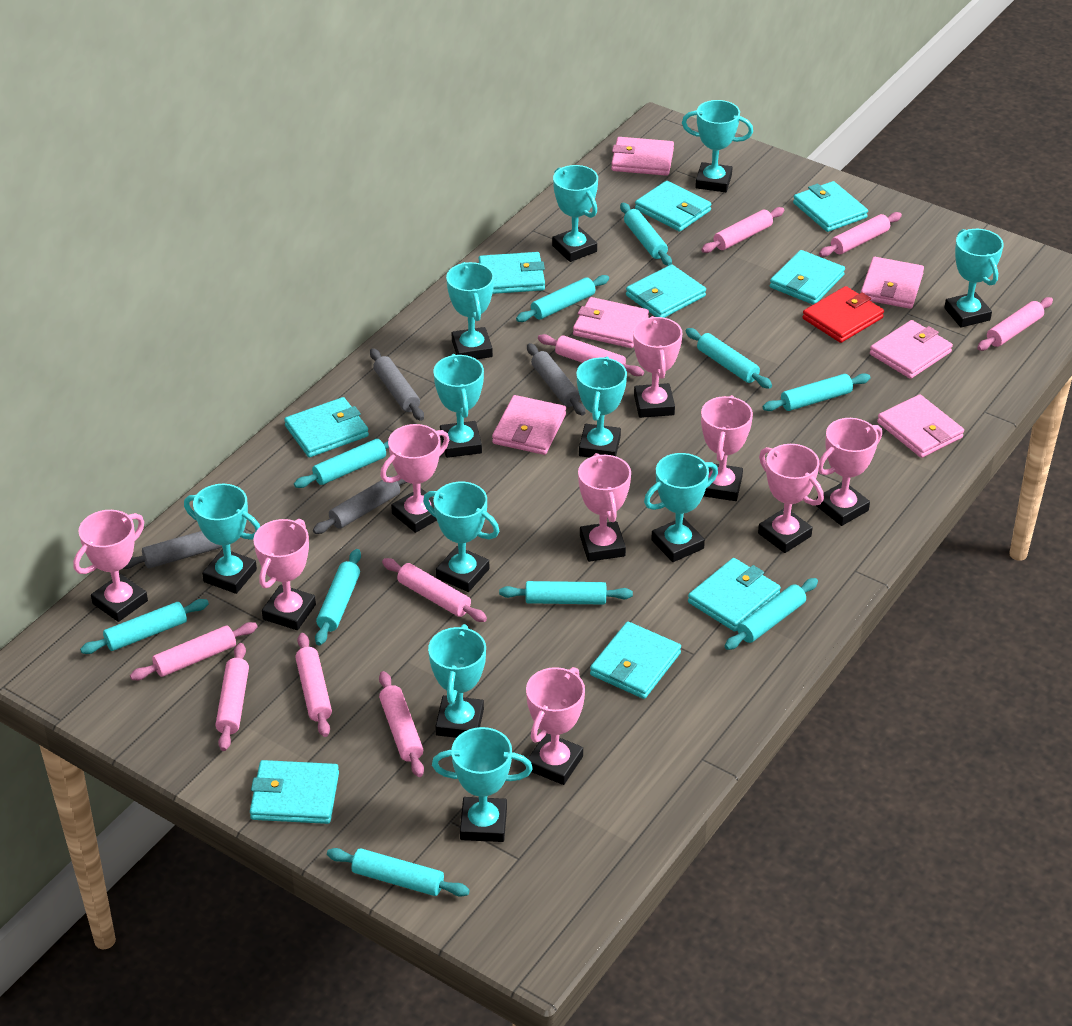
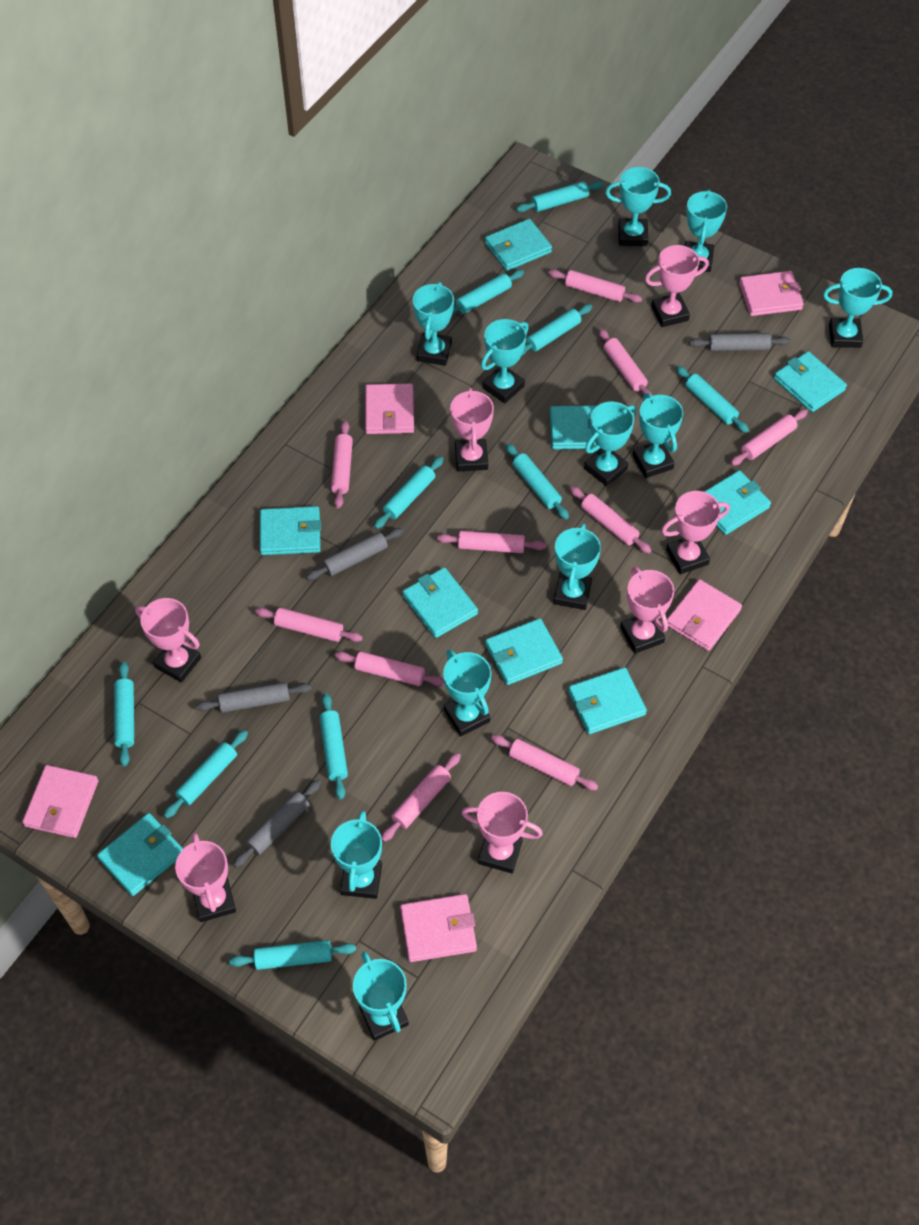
pink rolling pin: 9 -> 10
pink trophy: 9 -> 7
pink wallet: 6 -> 5
red wallet: 1 -> 0

